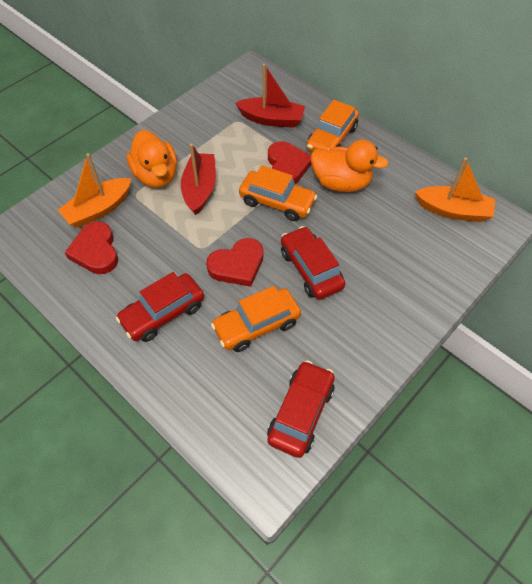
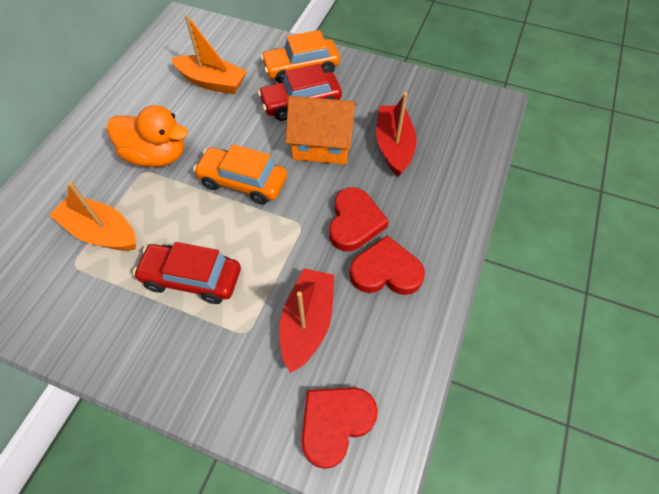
orange car: 3 -> 2
orange duck: 2 -> 1
orange house: 0 -> 1
red car: 3 -> 2

